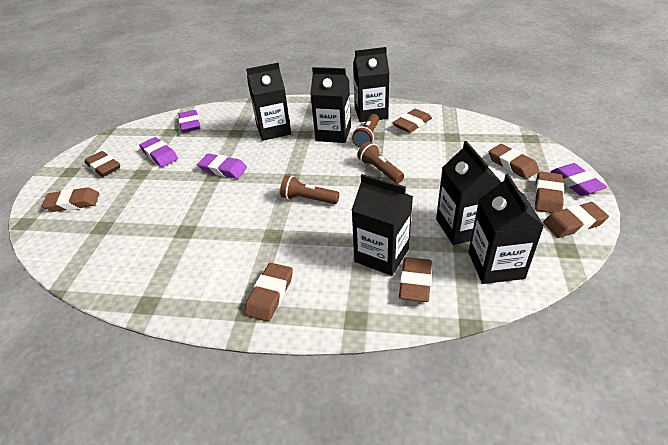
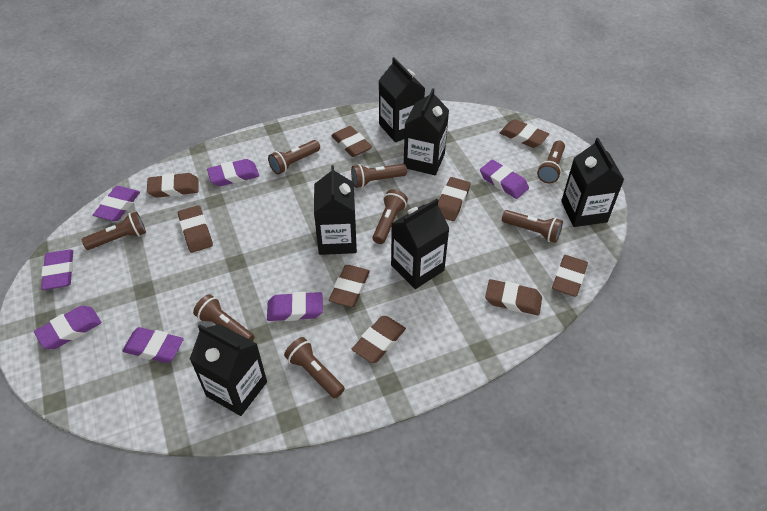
brown eraser: 8 -> 9
brown flashlight: 3 -> 8
purple eraser: 4 -> 7

